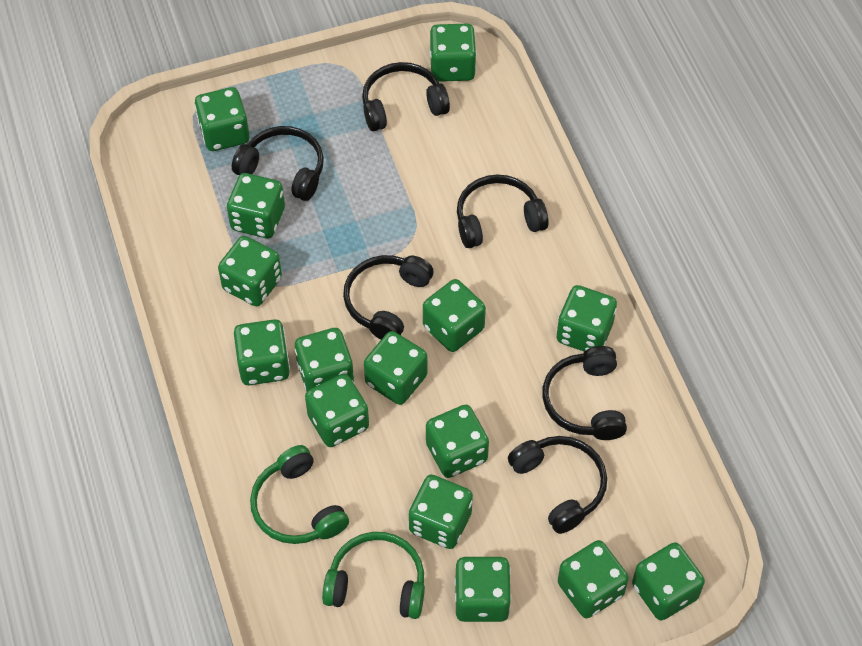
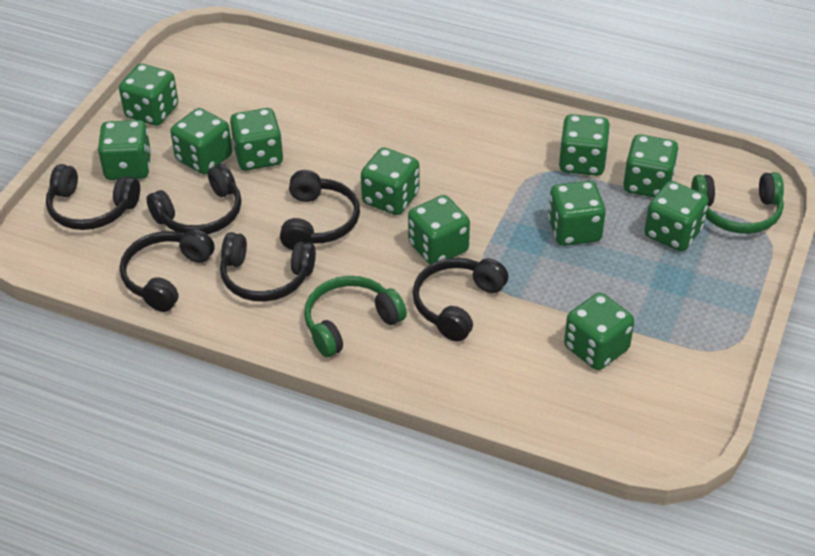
green dice: 15 -> 11

